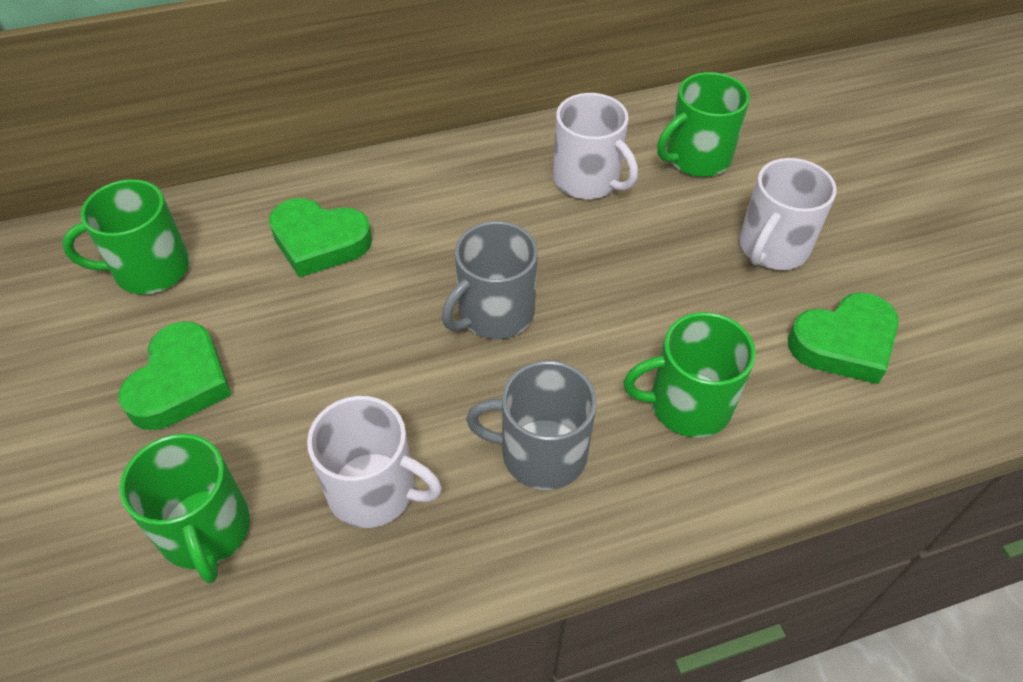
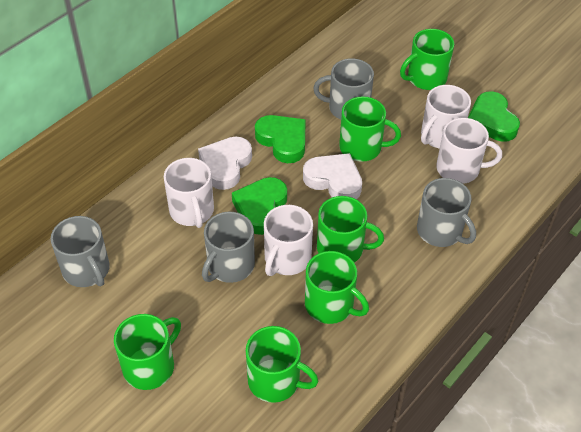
green mug: 4 -> 6
grey mug: 2 -> 4
white heart: 0 -> 2
white mug: 3 -> 4

